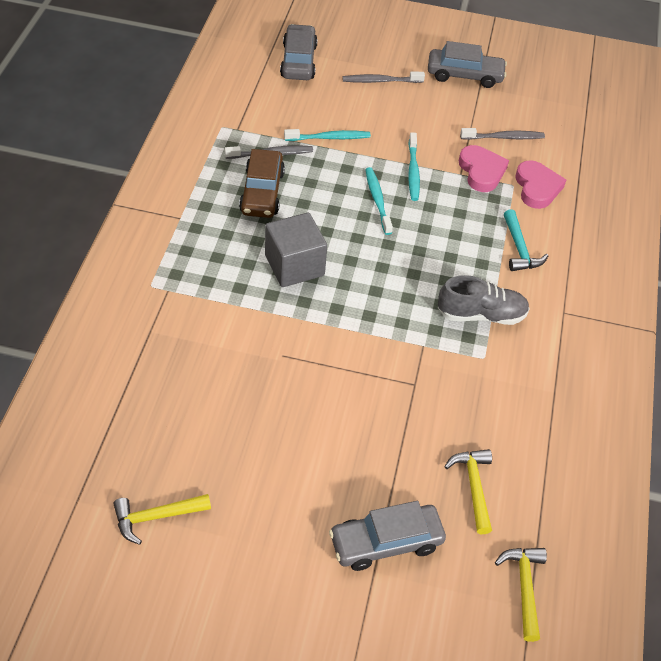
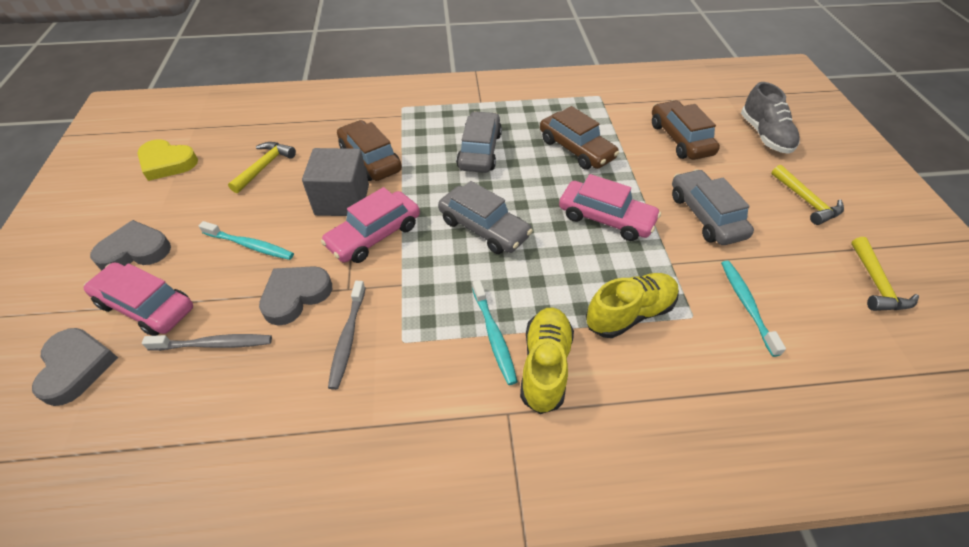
brown car: 1 -> 3
grey heart: 0 -> 3
grey toothbrush: 3 -> 2
pink car: 0 -> 3
pink heart: 2 -> 0
turquoise hammer: 1 -> 0
yellow heart: 0 -> 1
yellow shoe: 0 -> 2

